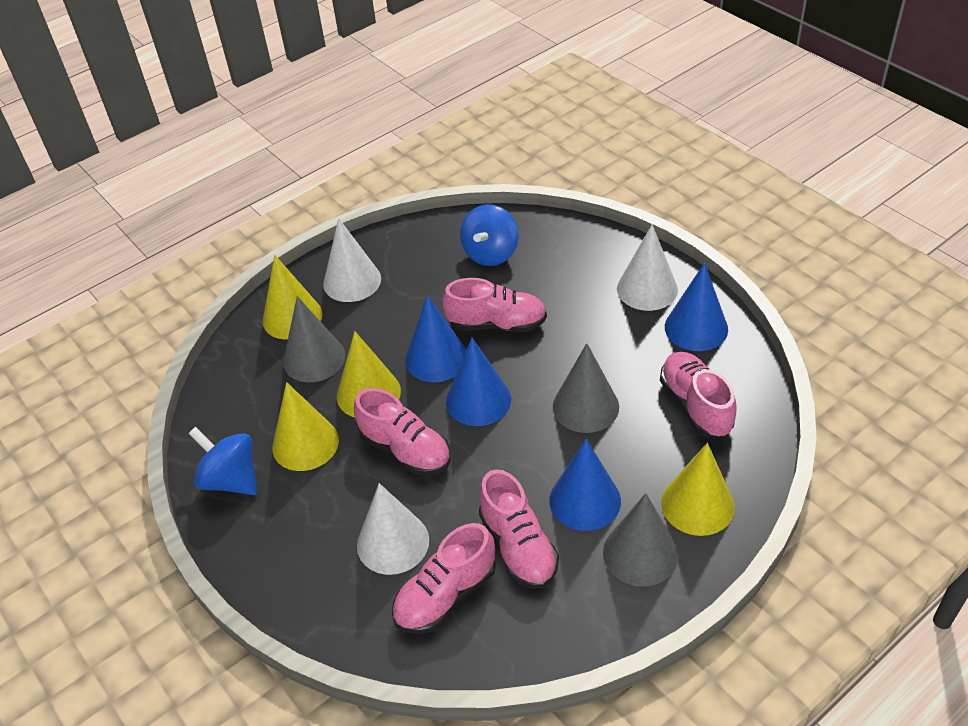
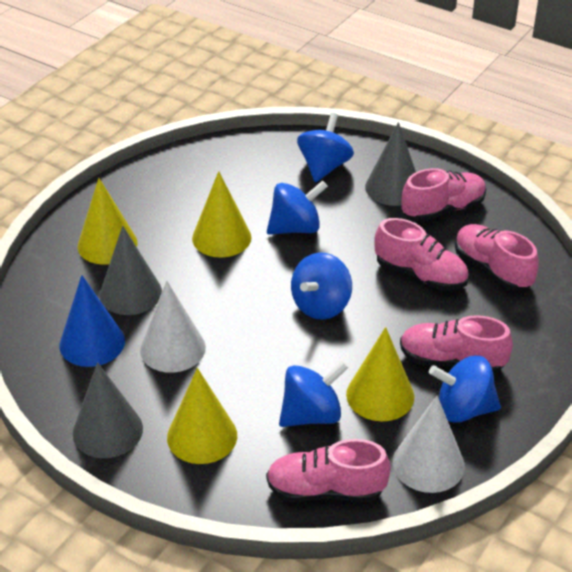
blue cone: 4 -> 1
blue spinning top: 2 -> 5
white cone: 3 -> 2

